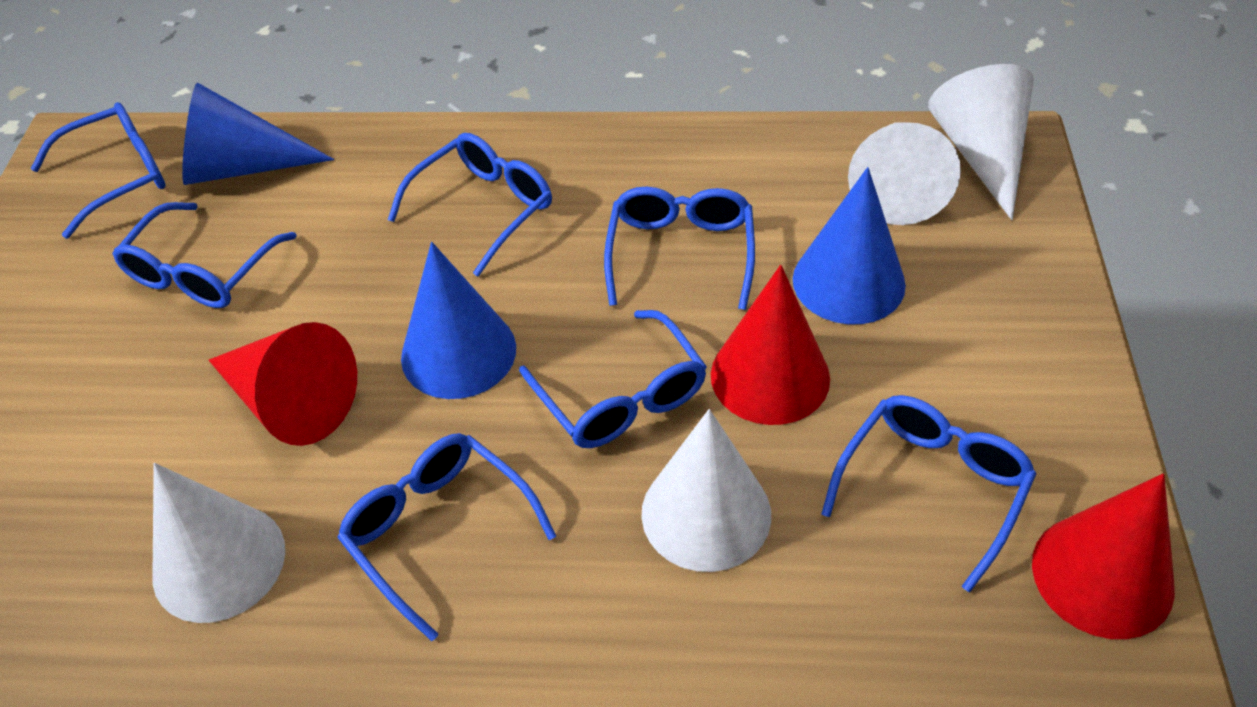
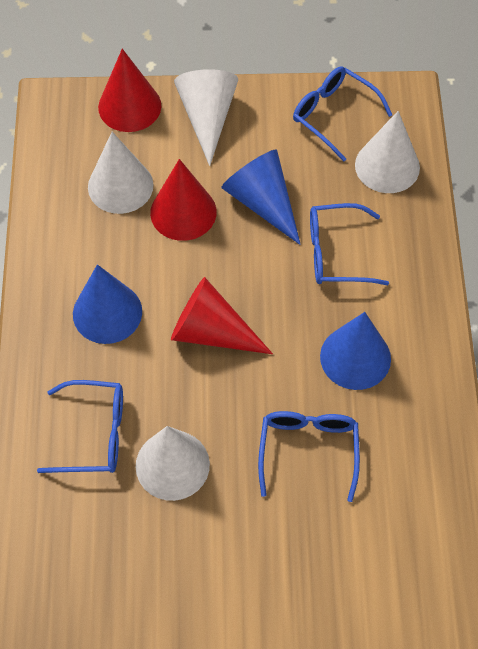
blue glasses: 7 -> 4

